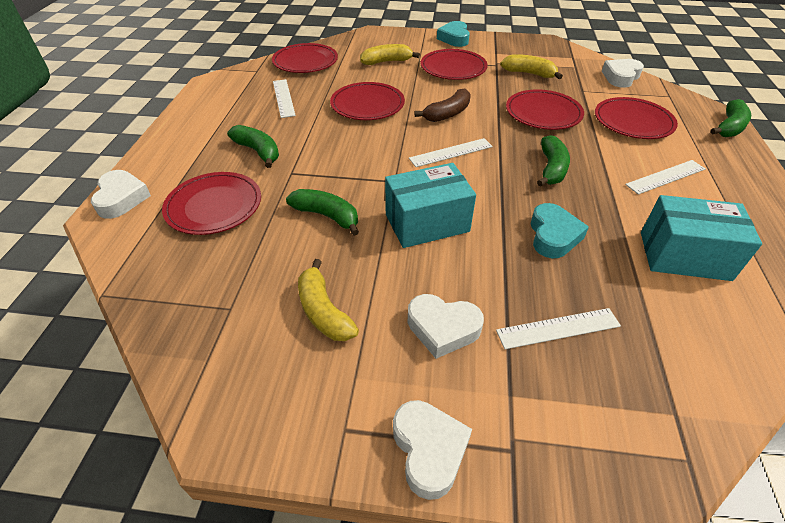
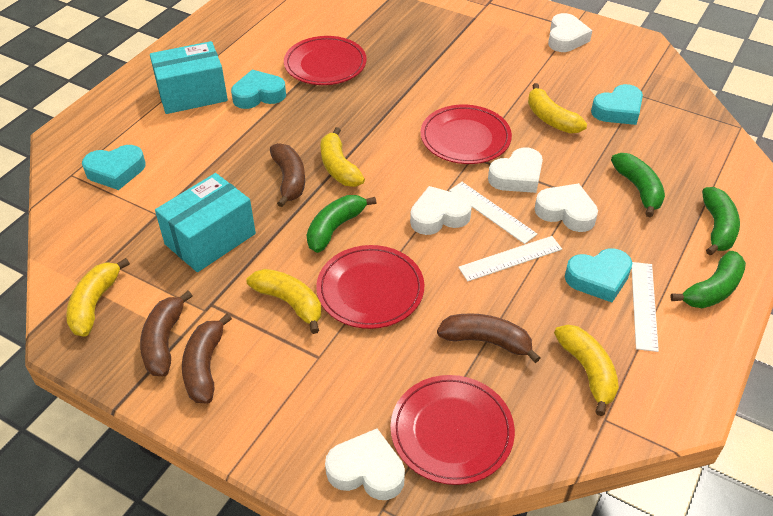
brown banana: 1 -> 4
red plate: 6 -> 4
turquoise heart: 2 -> 4
white heart: 4 -> 5
white ruler: 4 -> 3
yellow banana: 3 -> 5

